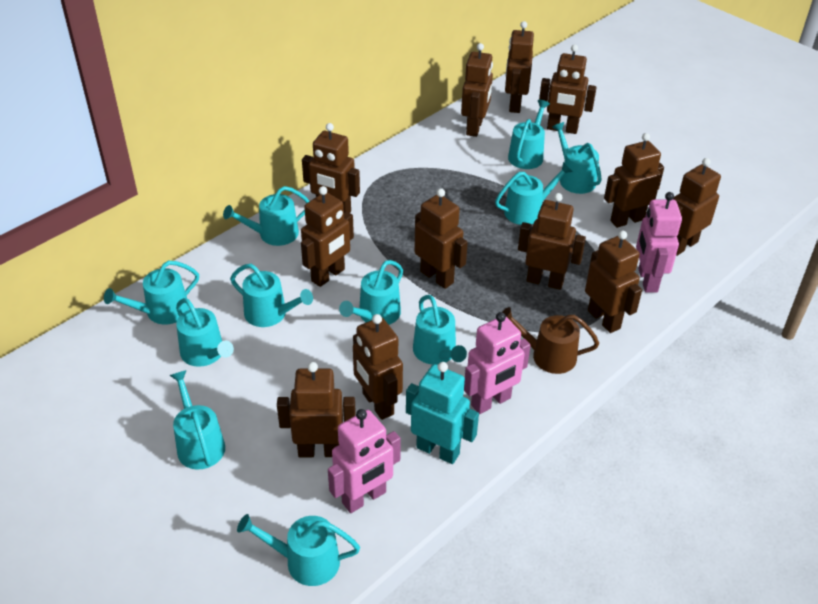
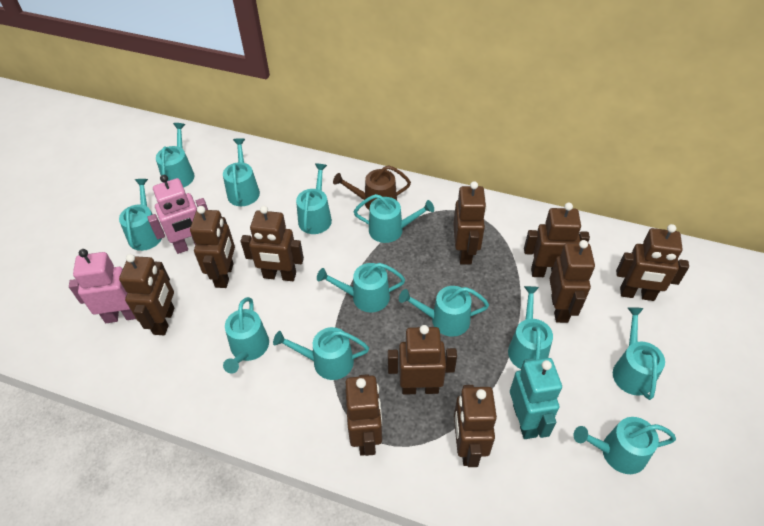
brown robot: 12 -> 10
pink robot: 3 -> 2
turquoise watering can: 11 -> 12

